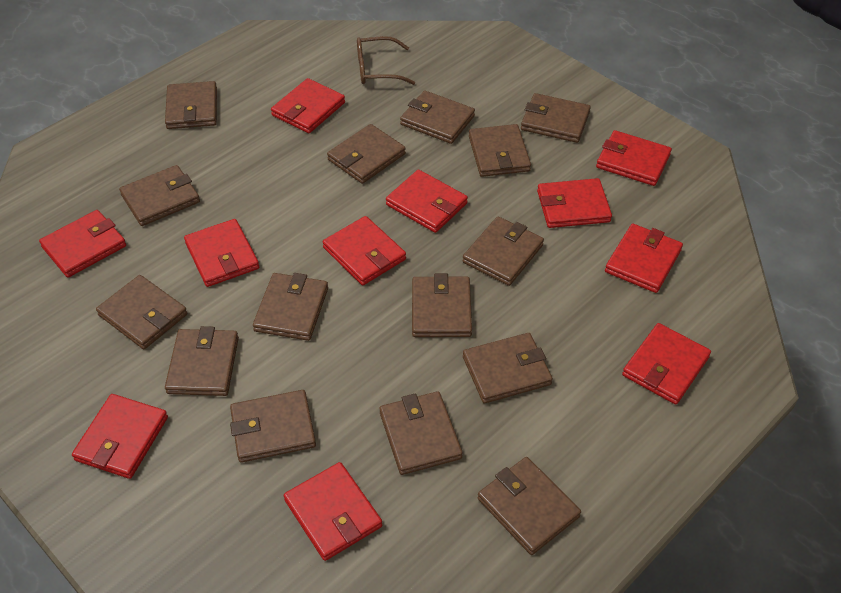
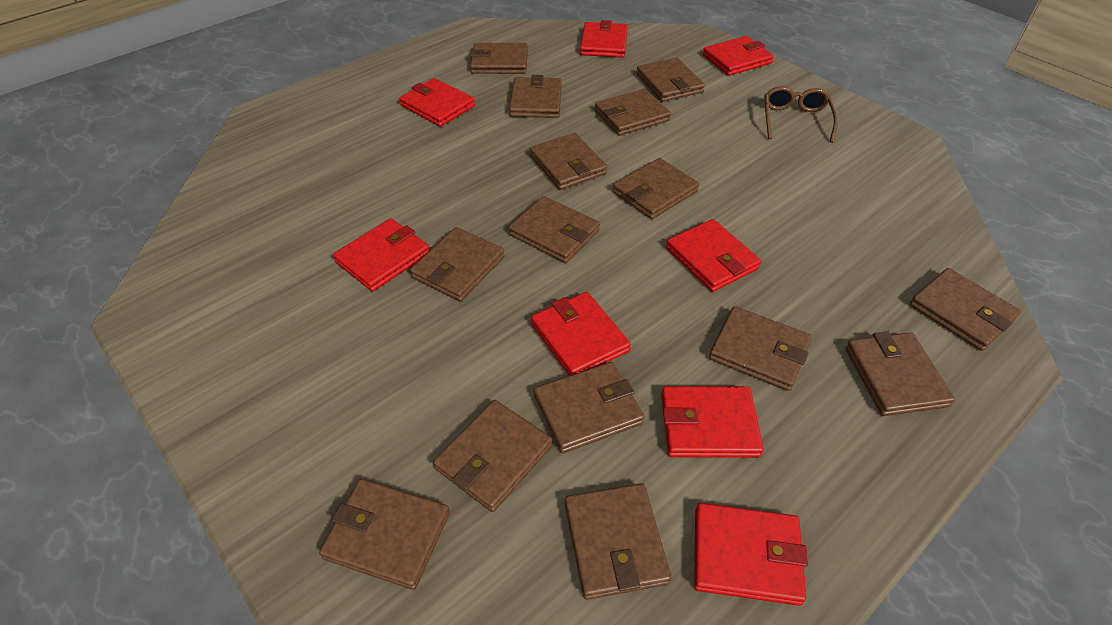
red wallet: 11 -> 8

